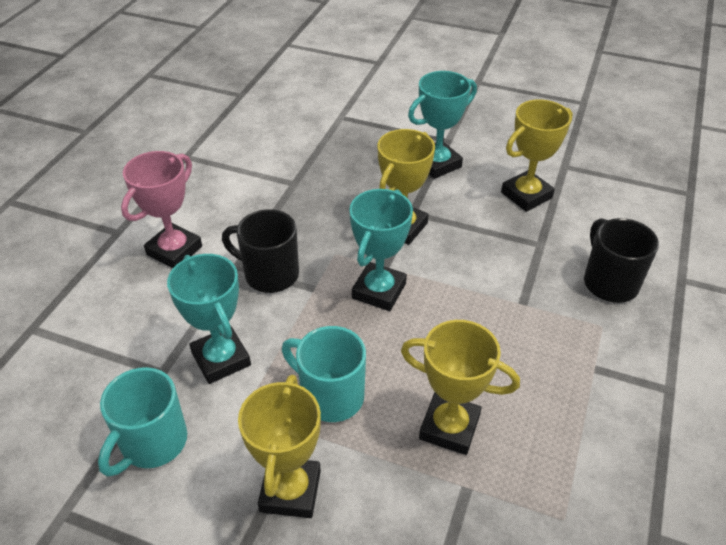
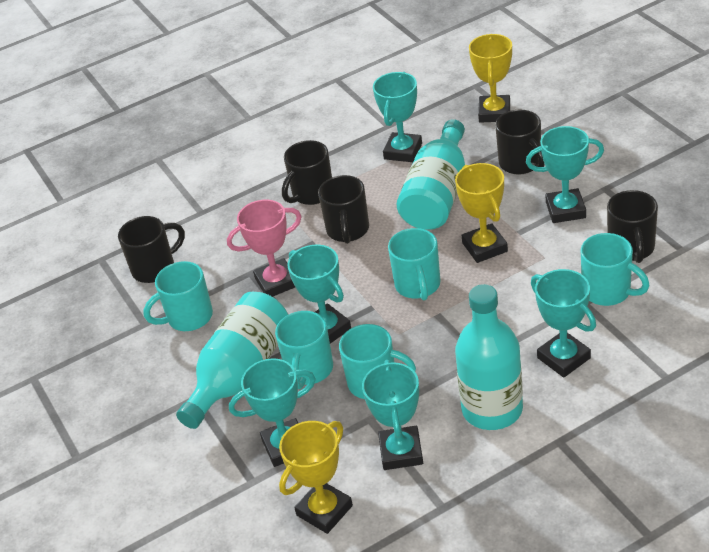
black mug: 2 -> 5
turquoise bottle: 0 -> 3
turquoise mug: 2 -> 5
turquoise trophy: 3 -> 6
yellow trophy: 4 -> 3

